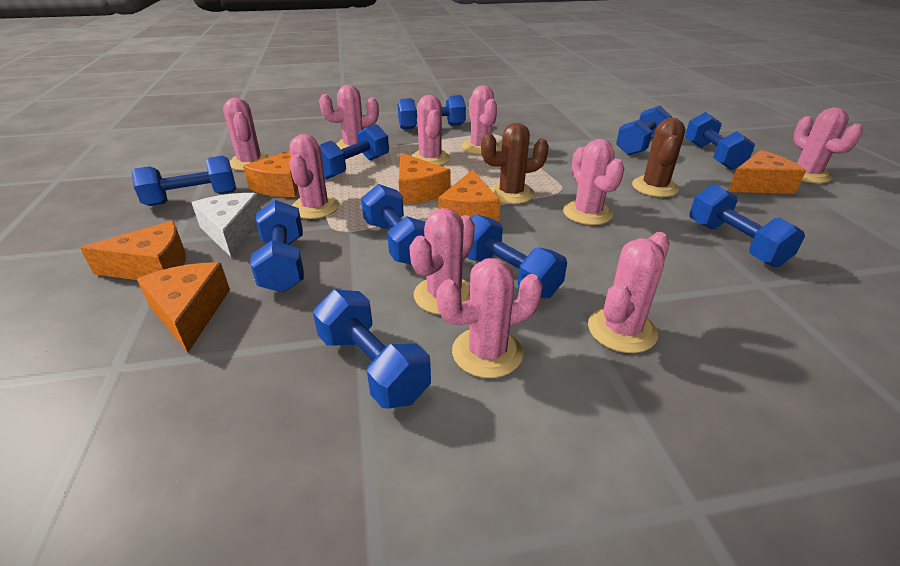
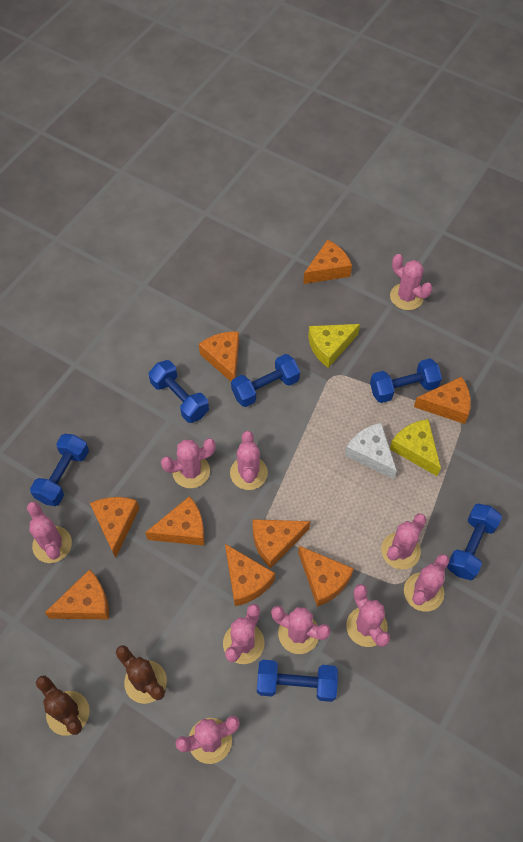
blue dumbbell: 10 -> 6
orange cheese: 6 -> 9
yellow cheese: 0 -> 2

